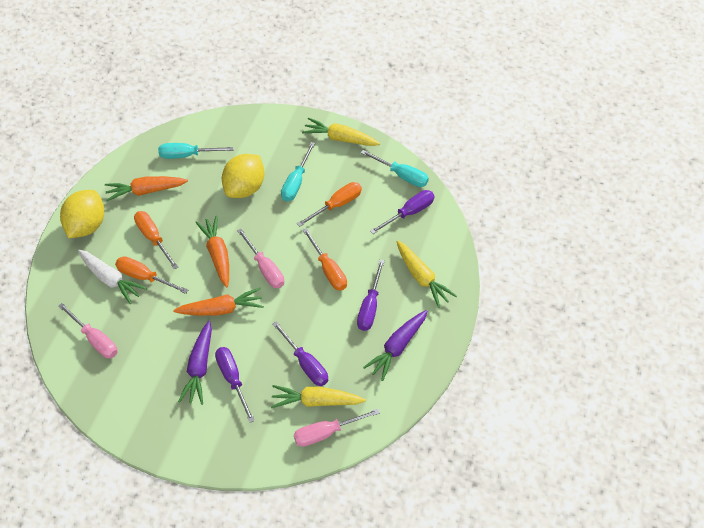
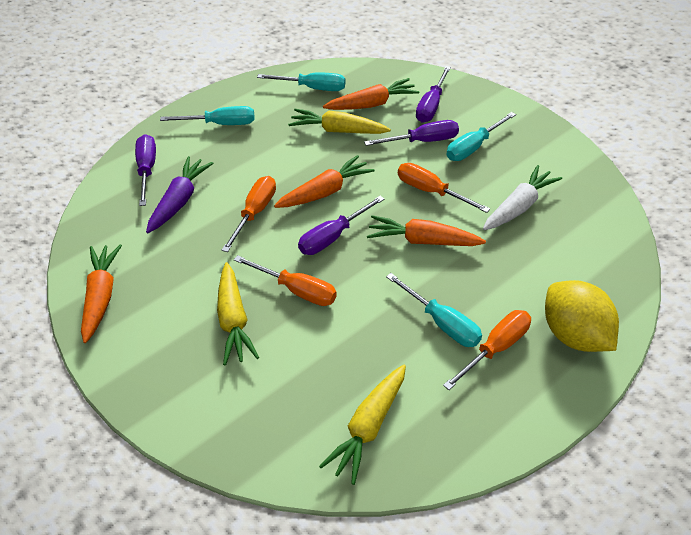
orange carrot: 3 -> 4
pink screwdriver: 3 -> 0
purple carrot: 2 -> 1
turquoise screwdriver: 3 -> 4
yellow lemon: 2 -> 1

